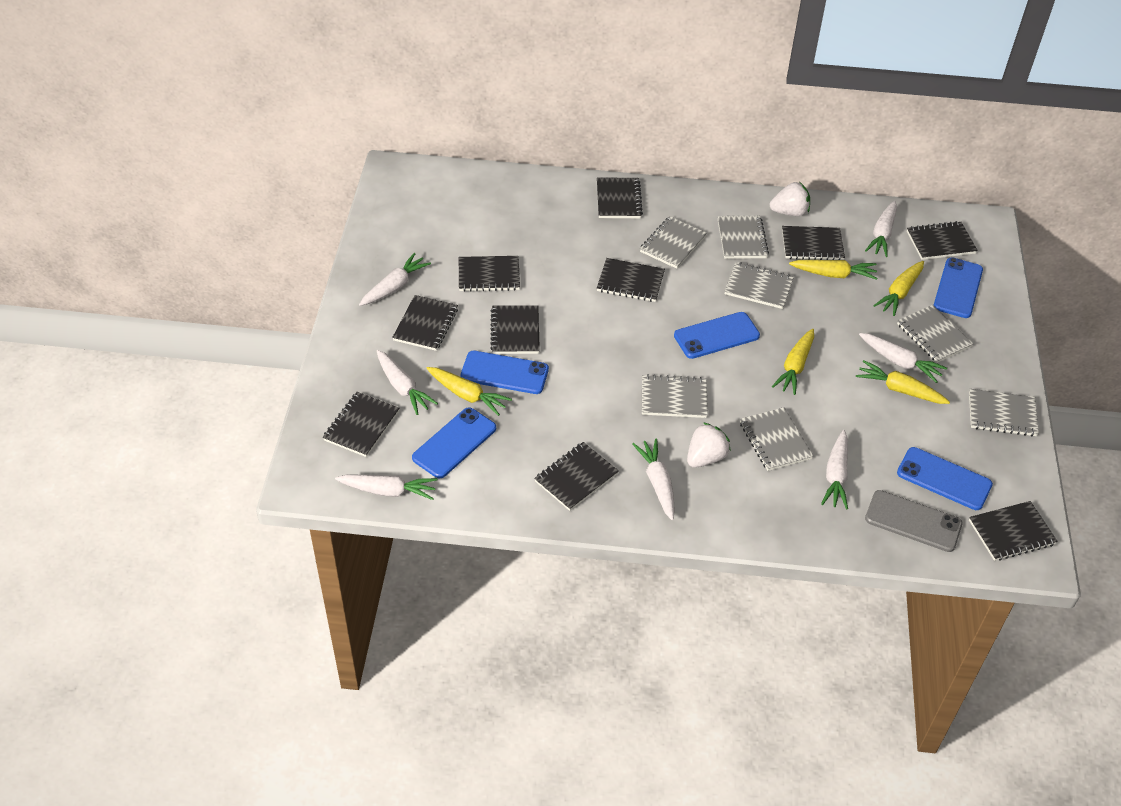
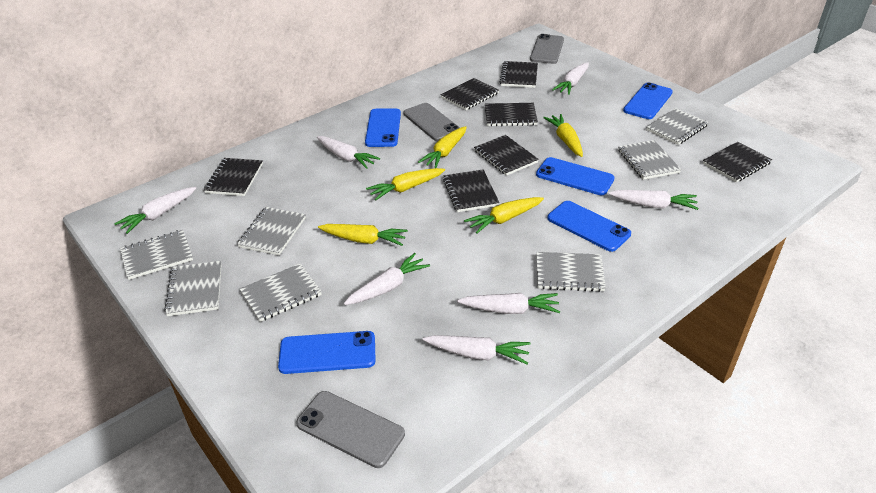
black notebook: 10 -> 7
grey phone: 1 -> 3
white strawberry: 2 -> 0

